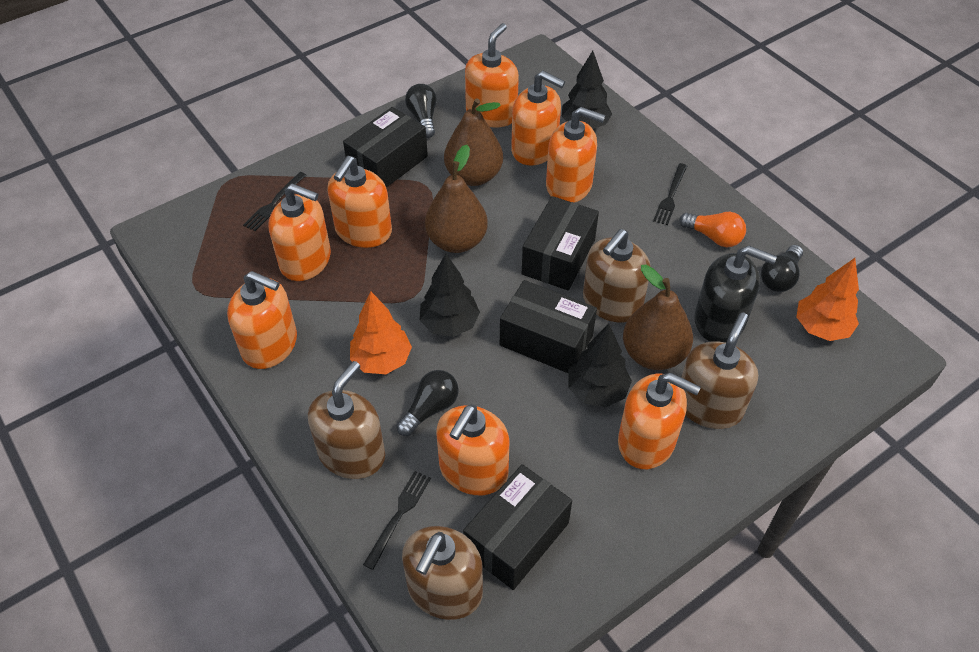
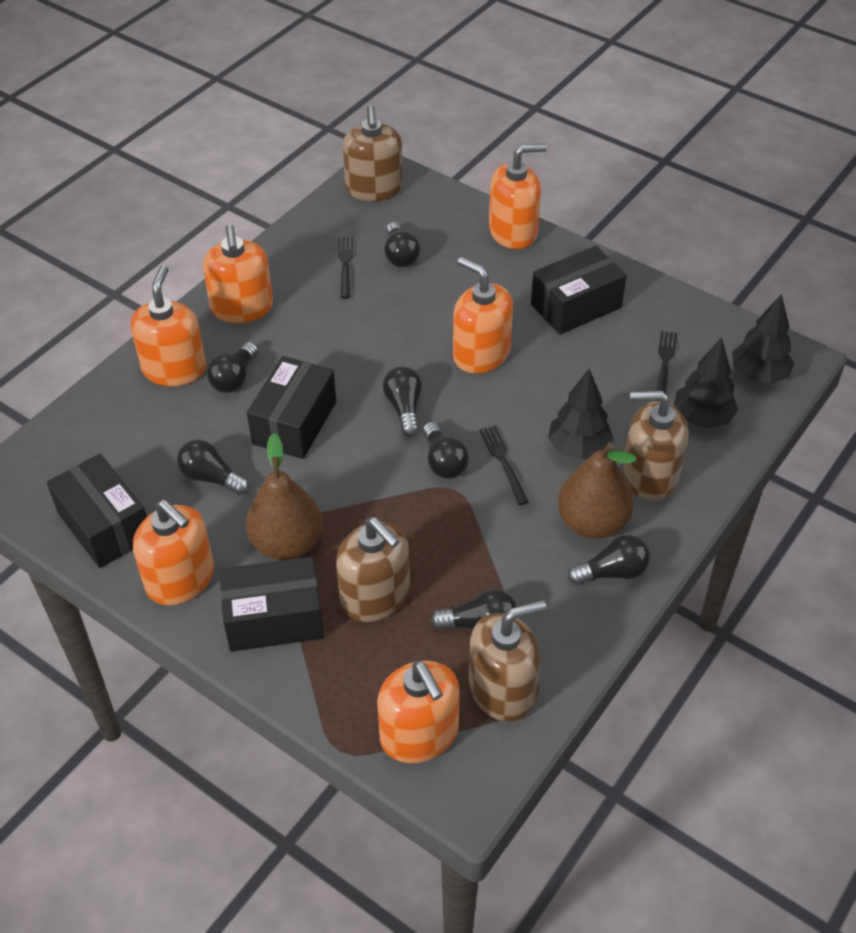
black light bulb: 3 -> 7
black soap dispenser: 1 -> 0
brown pear: 3 -> 2
orange light bulb: 1 -> 0
orange soap dispenser: 8 -> 6
orange tree: 2 -> 0

